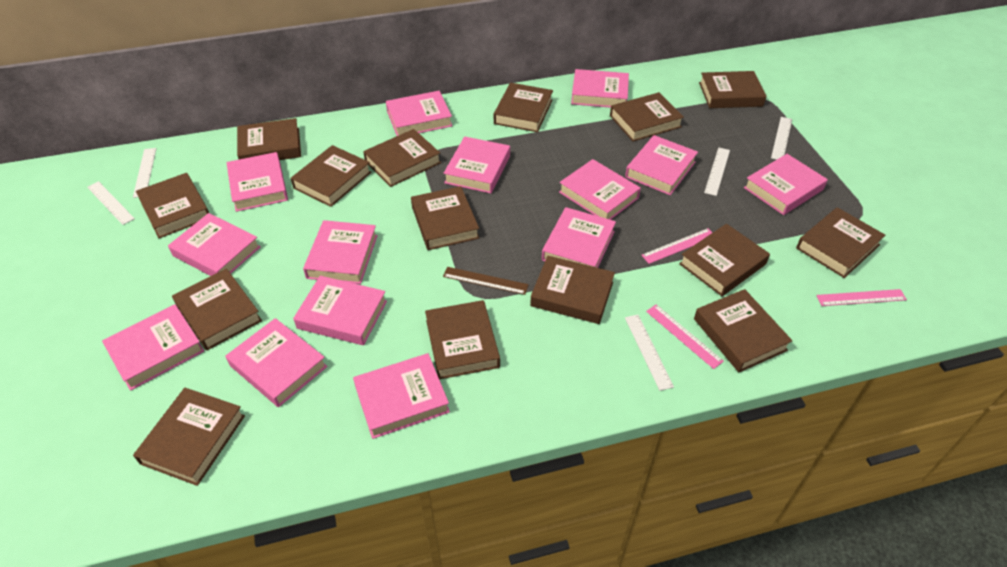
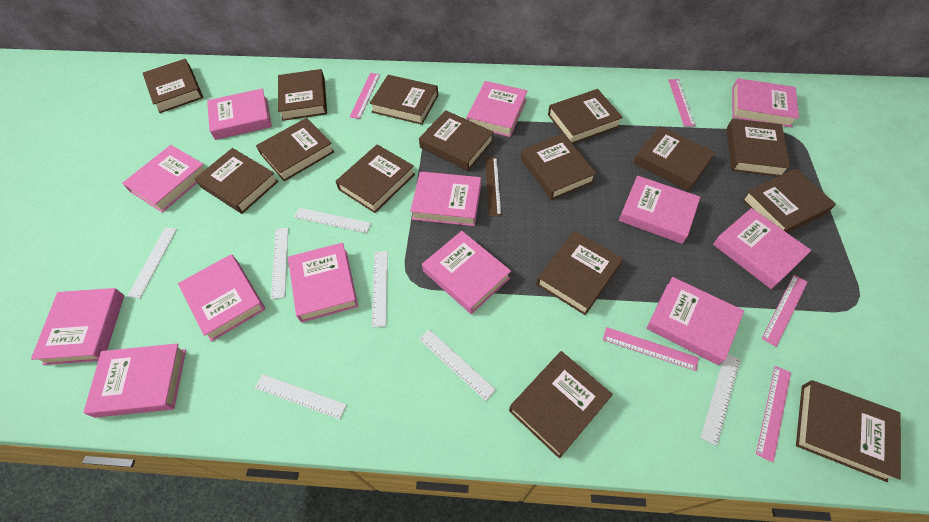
pink book: 14 -> 13
pink ruler: 3 -> 5
white ruler: 5 -> 7

